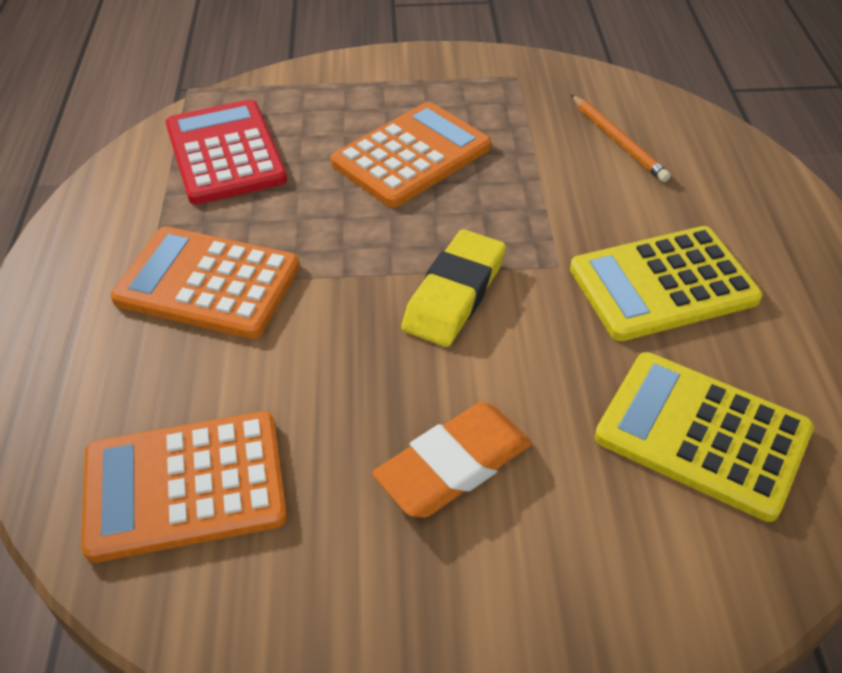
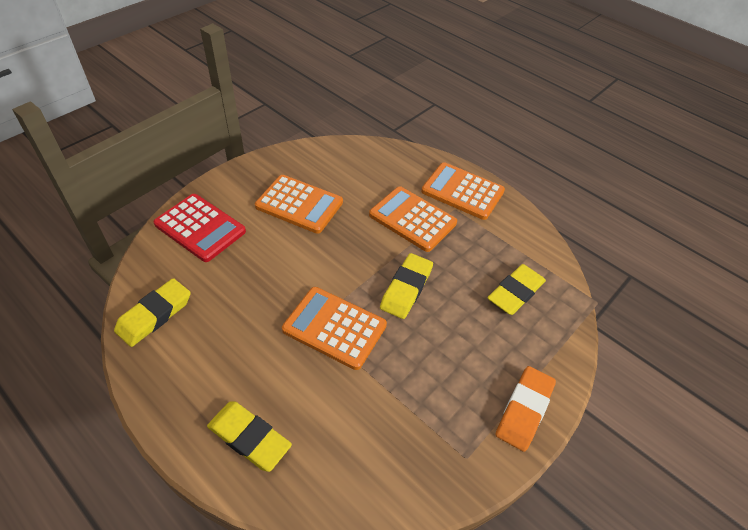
orange calculator: 3 -> 4
orange pencil: 1 -> 0
yellow calculator: 2 -> 0
yellow eraser: 1 -> 4

